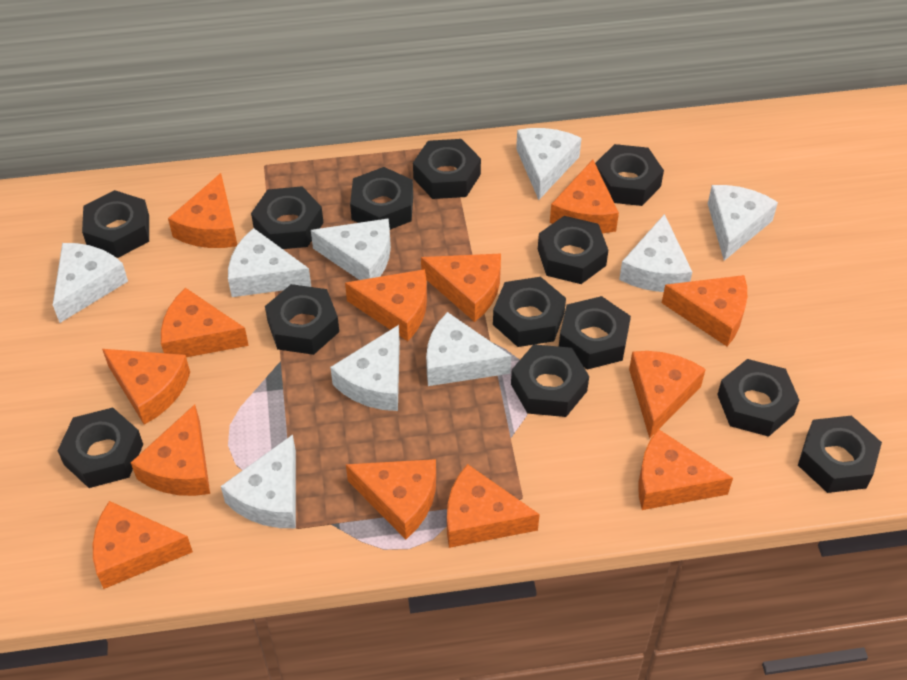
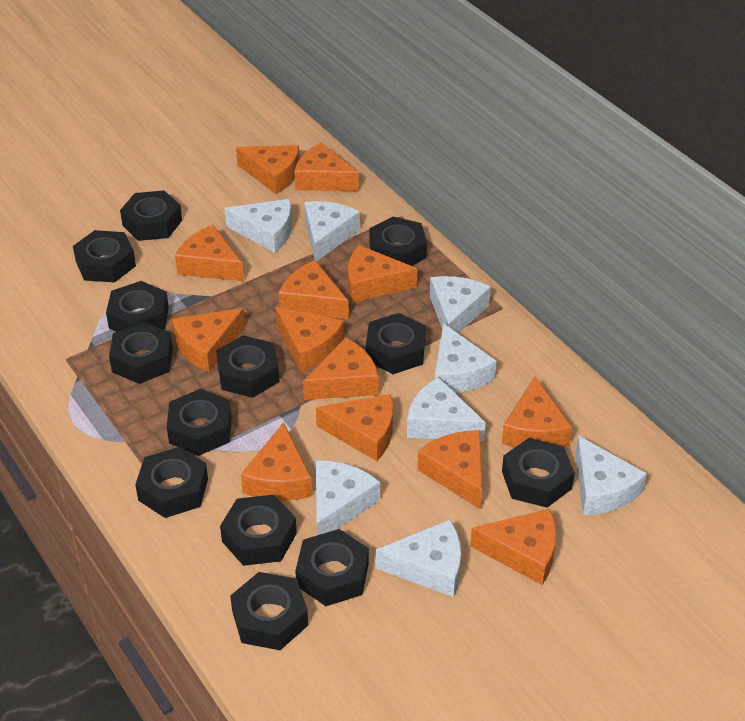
white cheese: 9 -> 8

